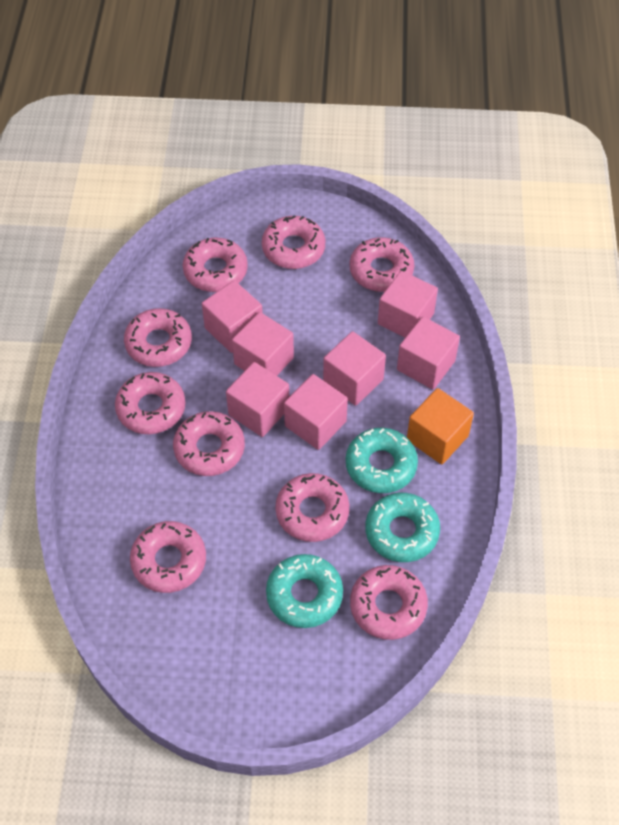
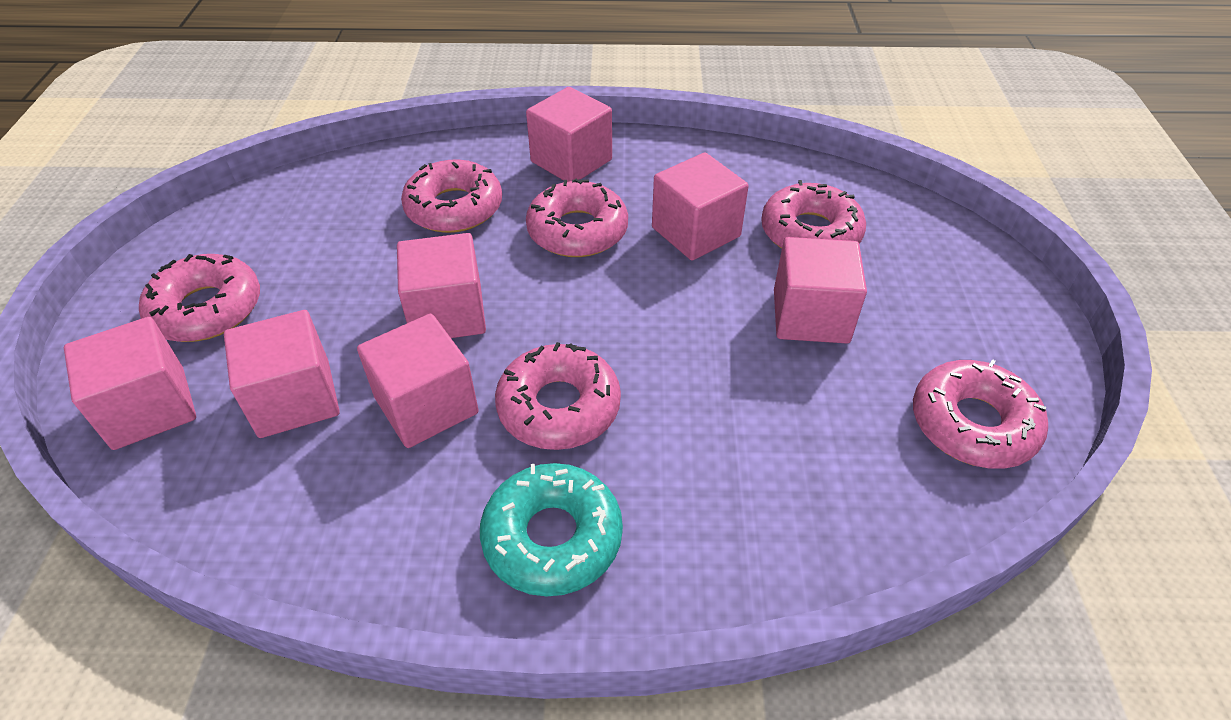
orange cube: 1 -> 0
pink donut: 9 -> 6
turquoise donut: 3 -> 1

